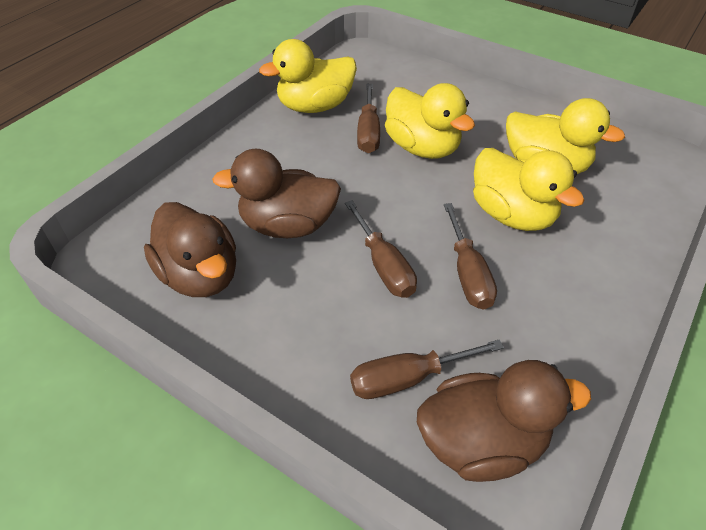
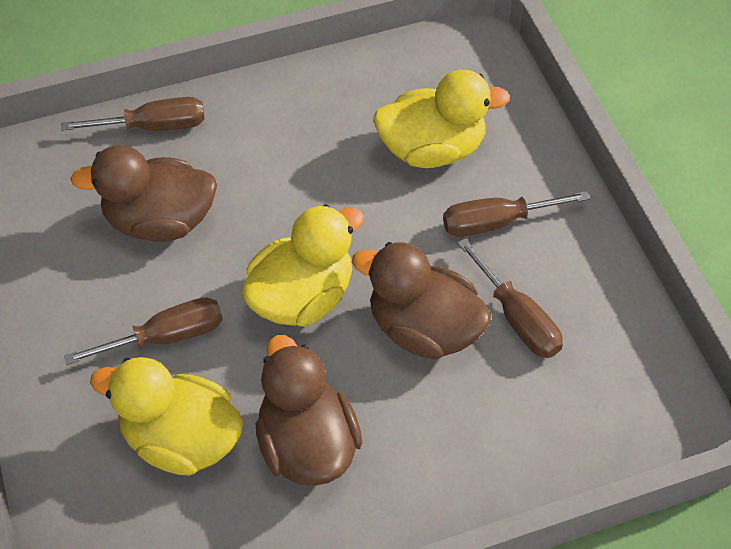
yellow duck: 4 -> 3

